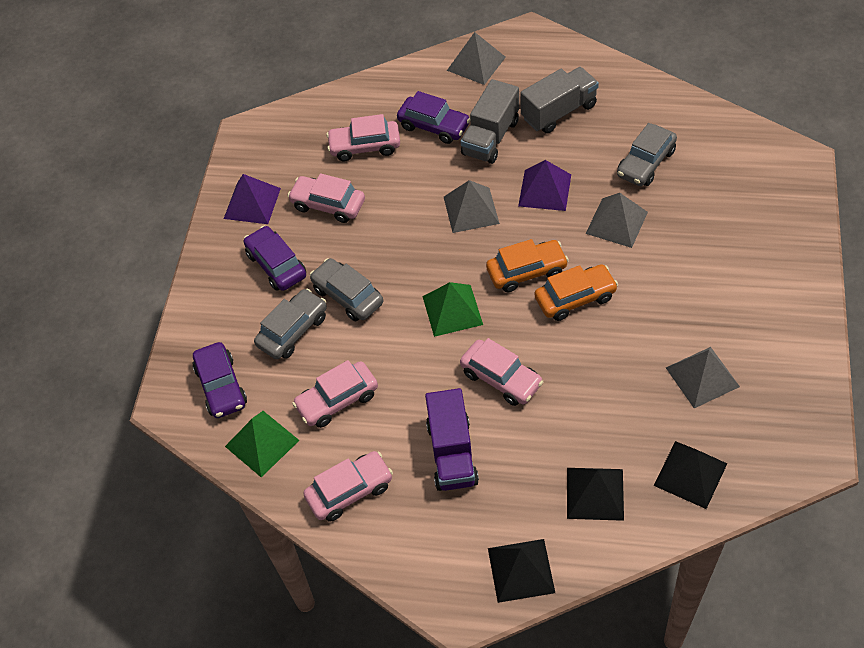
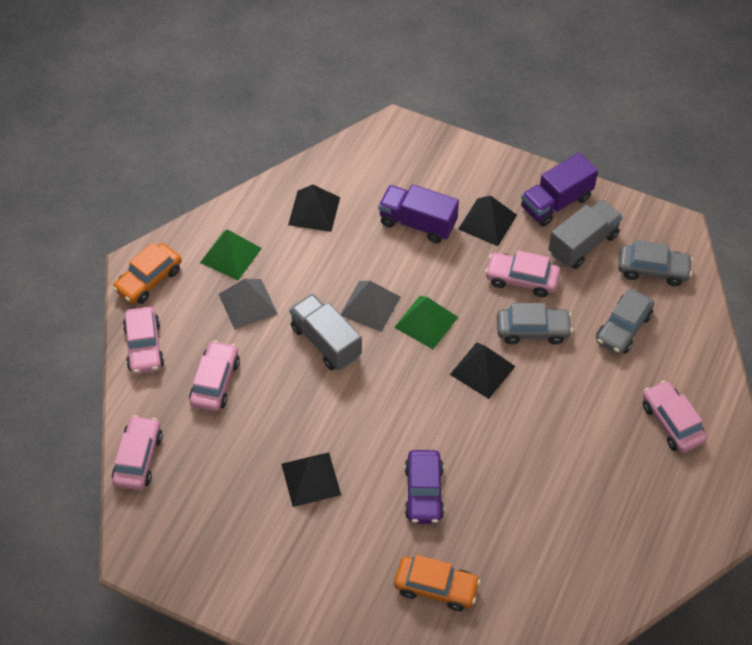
black pyramid: 3 -> 4
grey pyramid: 4 -> 2
purple car: 3 -> 1
purple pyramid: 2 -> 0
purple truck: 1 -> 2

